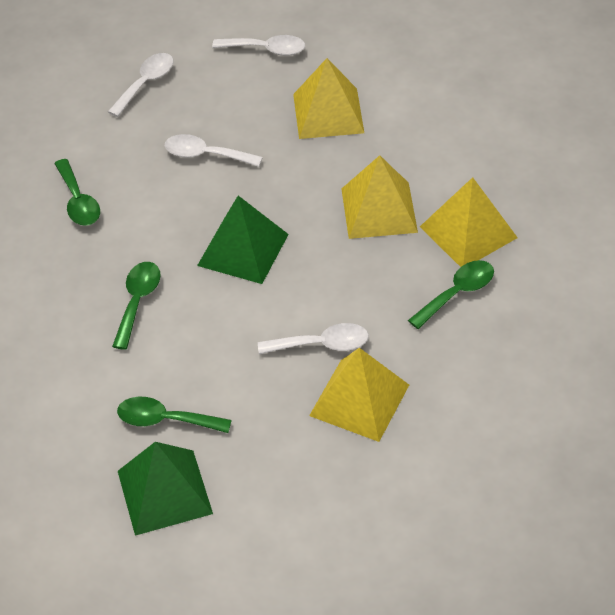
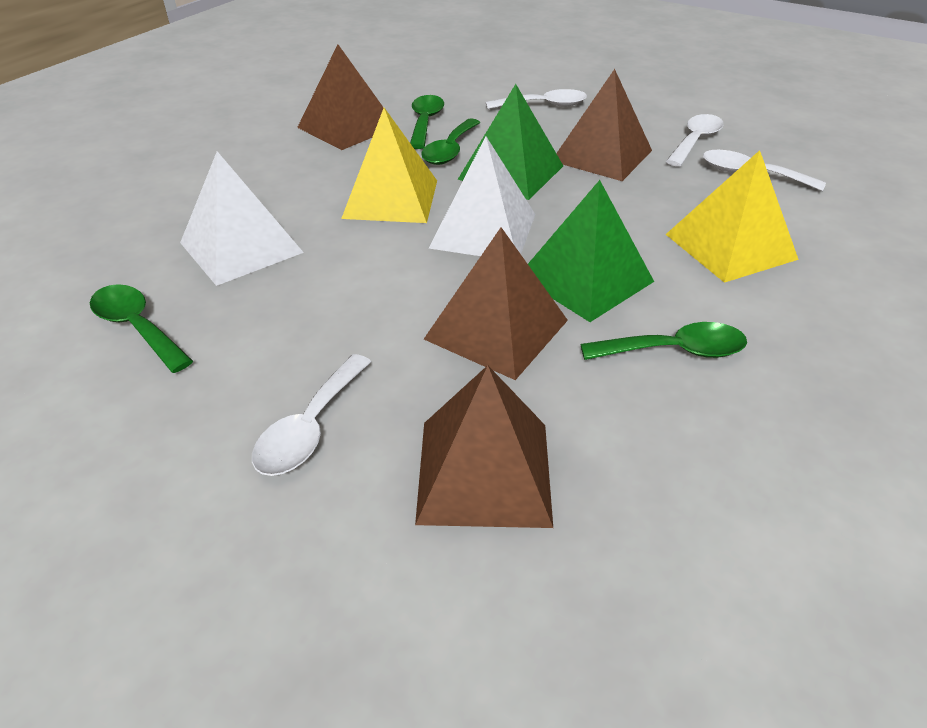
brown pyramid: 0 -> 4
white pyramid: 0 -> 2
yellow pyramid: 4 -> 2

